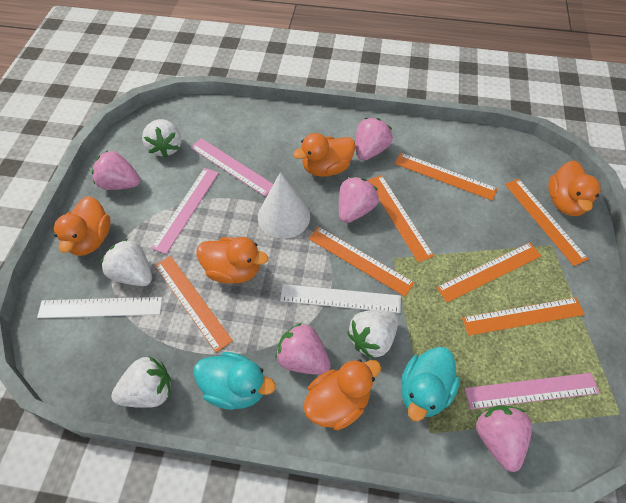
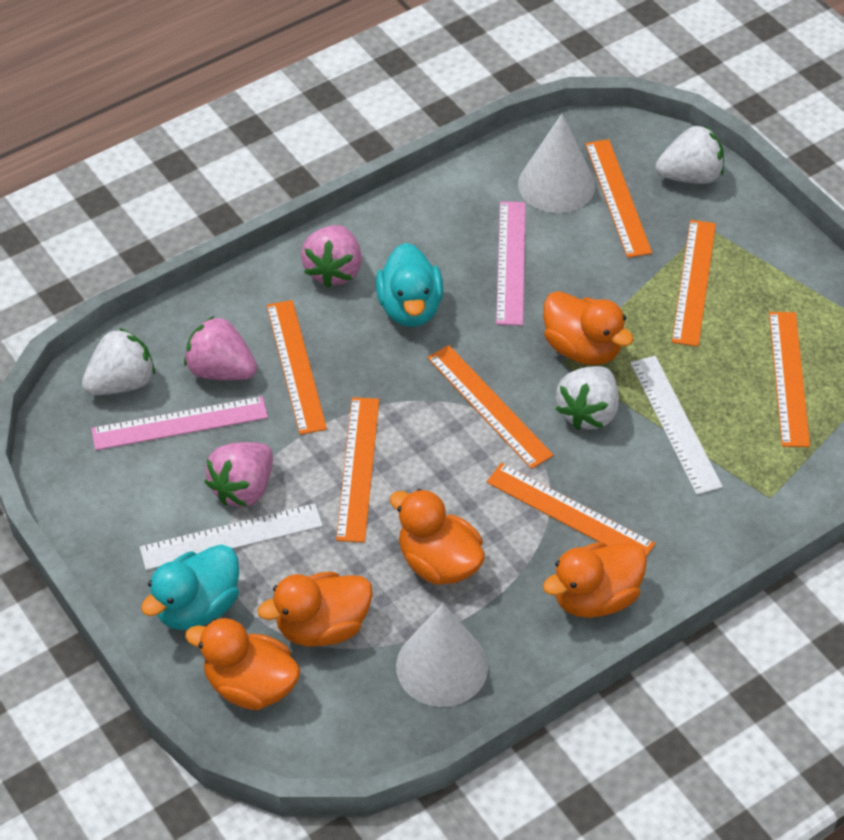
pink ruler: 3 -> 2
pink strawberry: 5 -> 3
white cone: 1 -> 2
white strawberry: 4 -> 3

